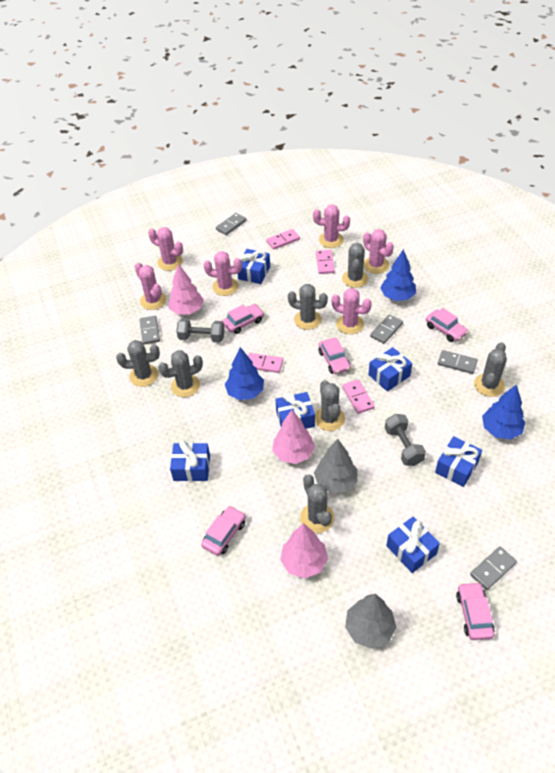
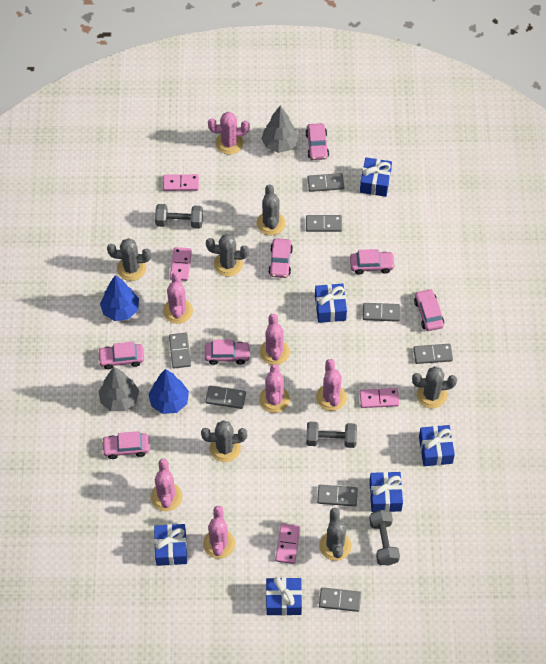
blue tree: 3 -> 2
grey cactus: 7 -> 6
grey domino: 5 -> 8
grey dumbbell: 2 -> 3
pink cactus: 6 -> 7
pink car: 5 -> 7
pink tree: 3 -> 0

